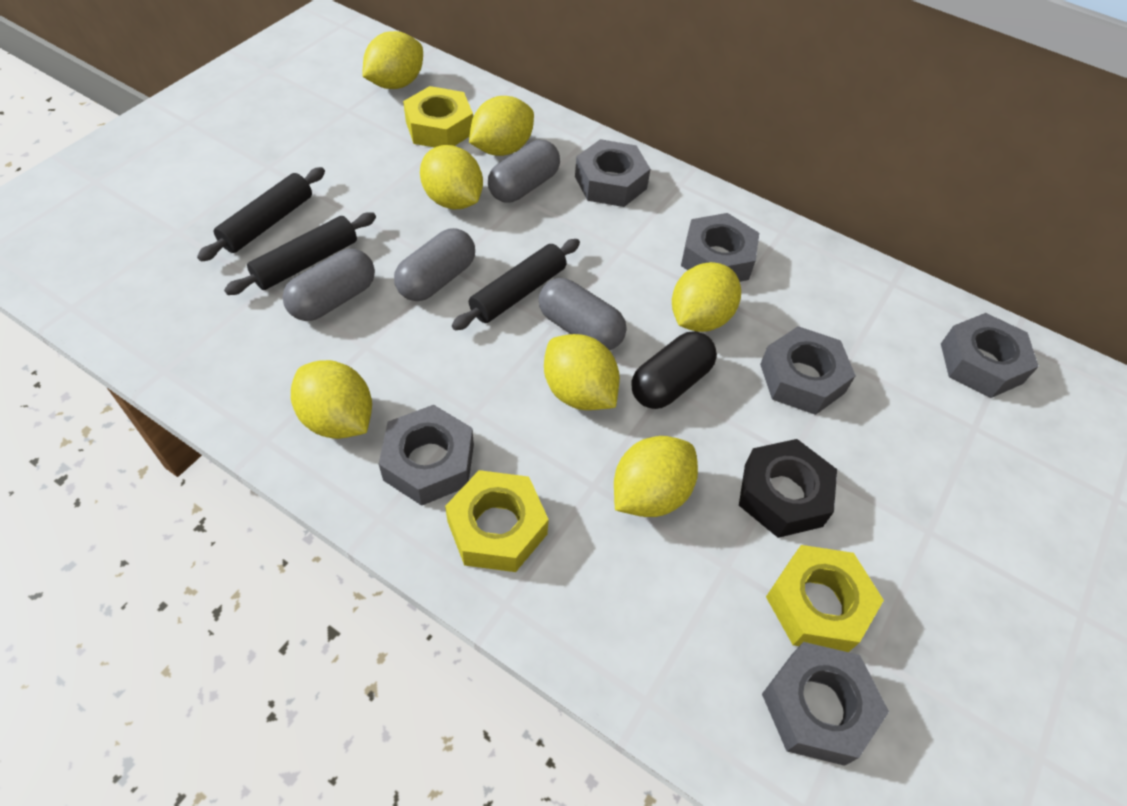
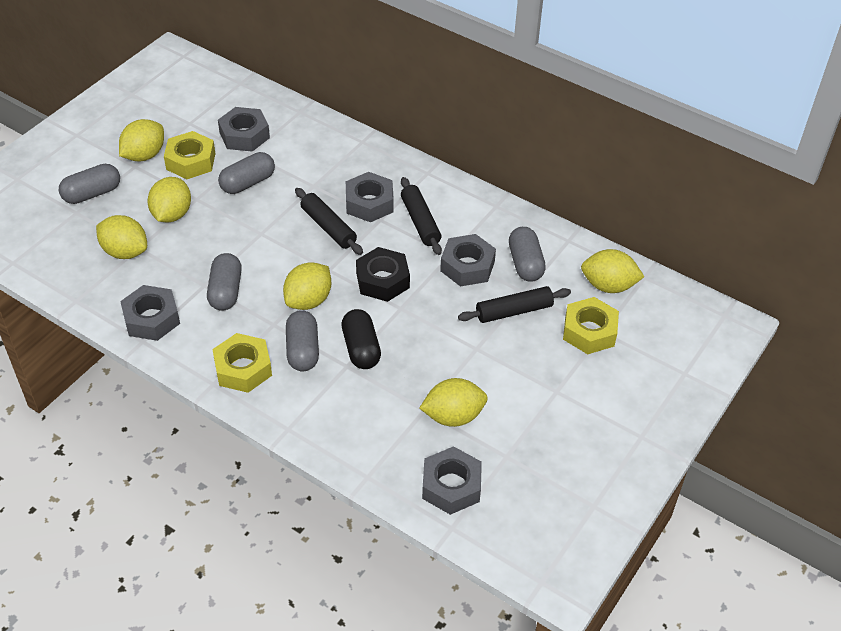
grey capsule: 4 -> 5
grey nut: 6 -> 5
yellow lemon: 7 -> 6

